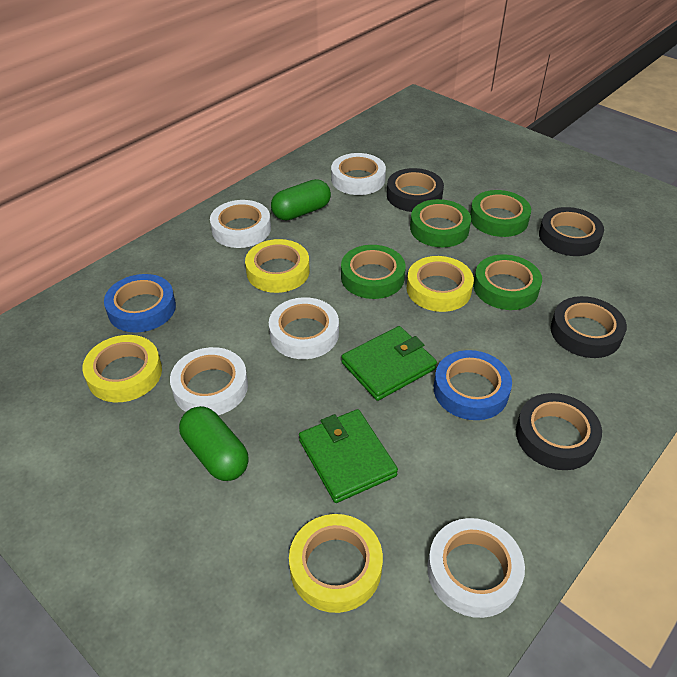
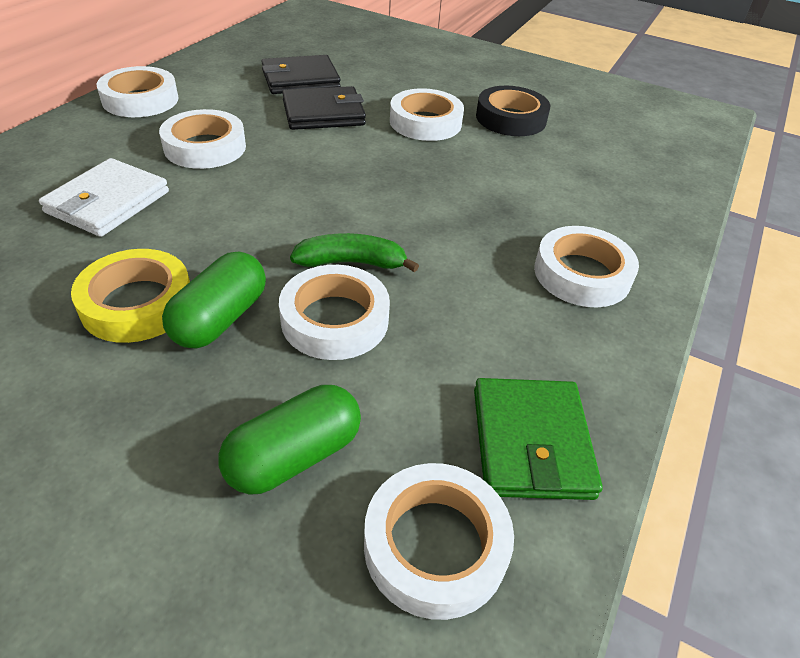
black tape: 4 -> 1
black wallet: 0 -> 2
blue tape: 2 -> 0
green banana: 0 -> 1
green tape: 4 -> 0
green wallet: 2 -> 1
white tape: 5 -> 6
white wallet: 0 -> 1
yellow tape: 4 -> 1

